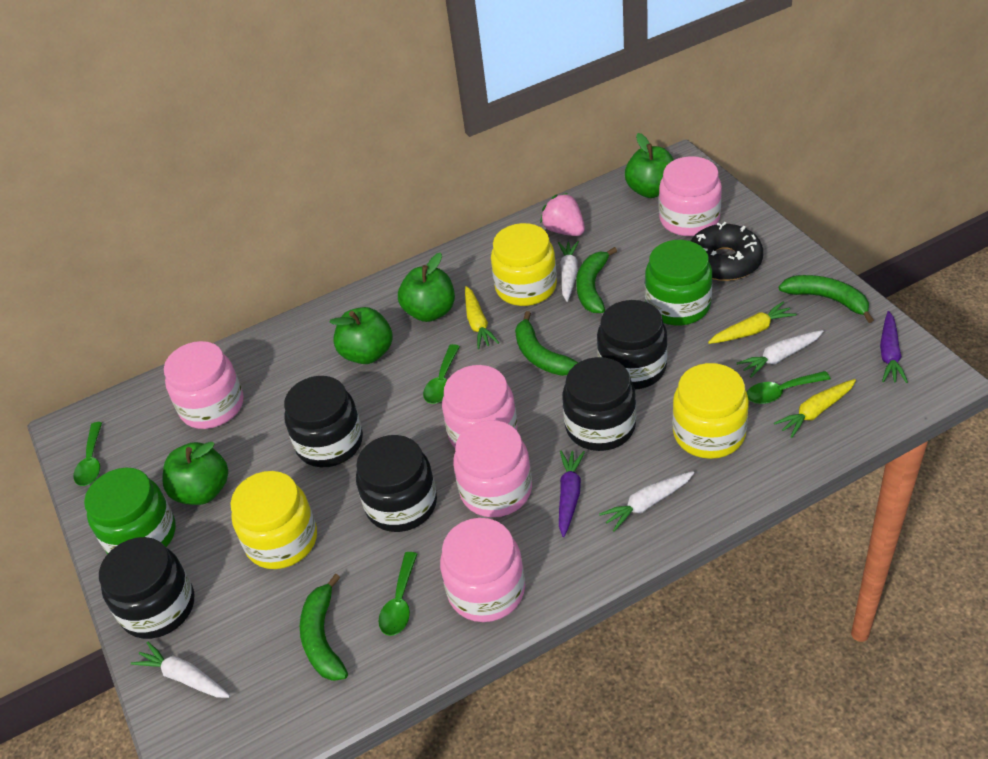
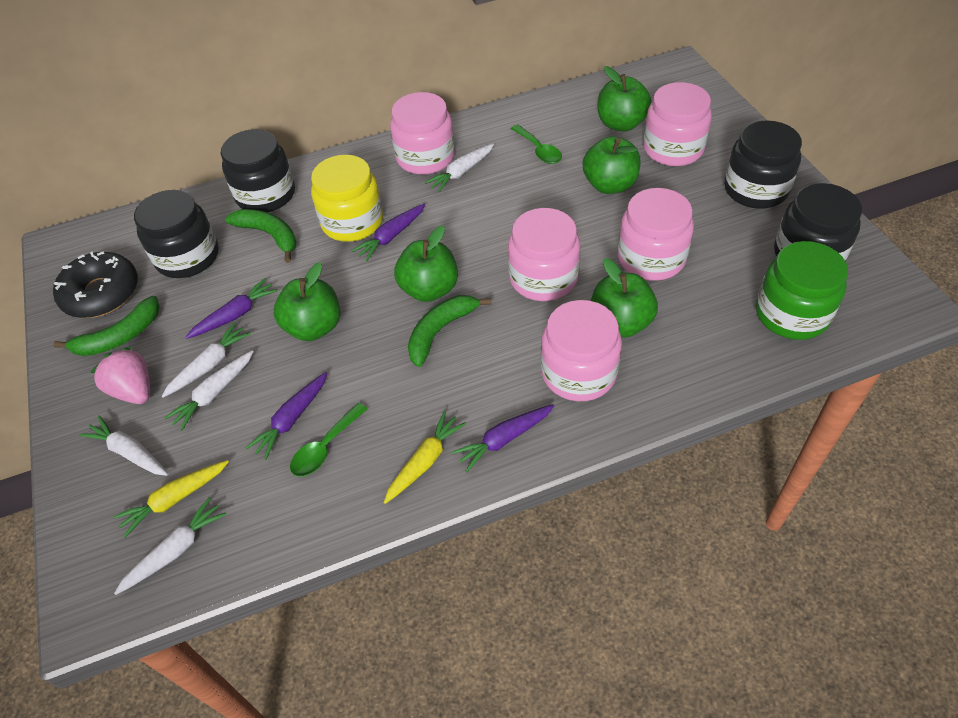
black jar: 5 -> 4
green apple: 4 -> 5
green banana: 4 -> 3
green jar: 2 -> 1
green spoon: 4 -> 2
purple carrot: 2 -> 4
white carrot: 4 -> 5
yellow carrot: 3 -> 2
yellow jar: 3 -> 1

